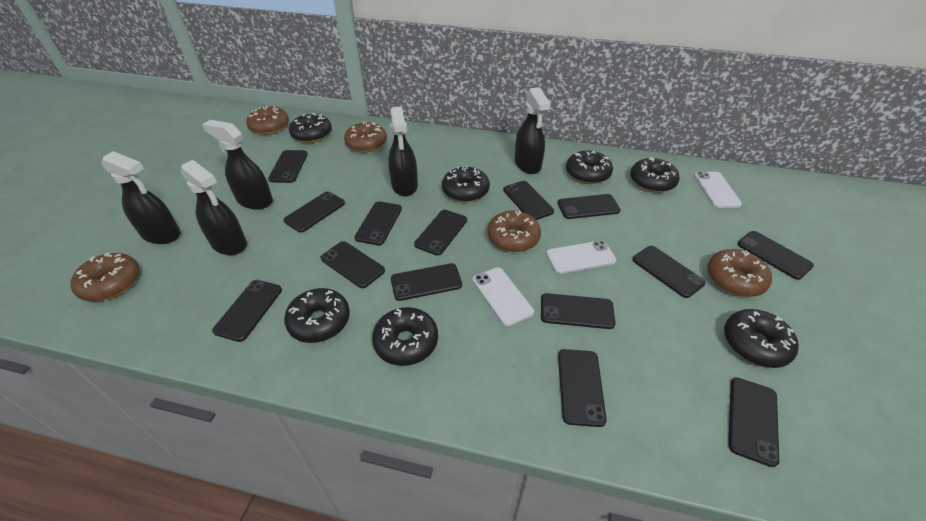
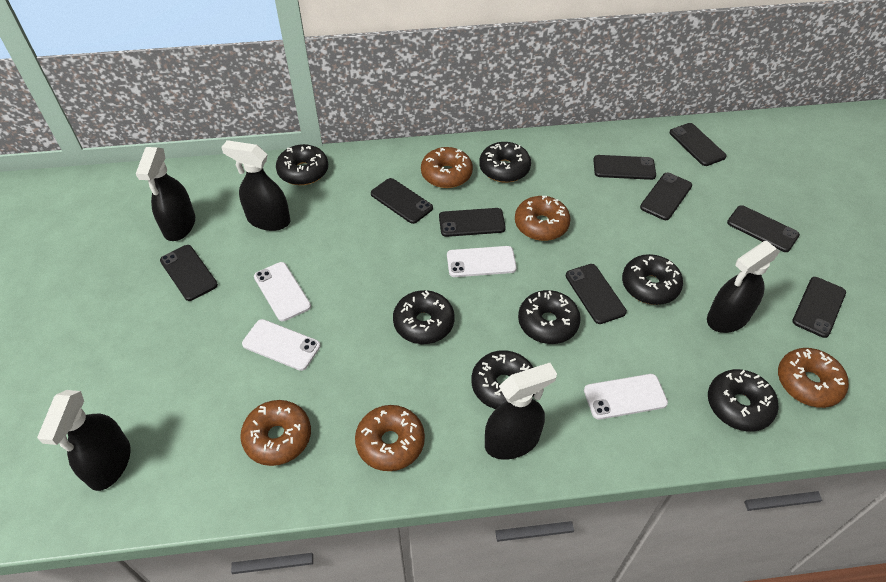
black phone: 14 -> 9
white phone: 3 -> 4

